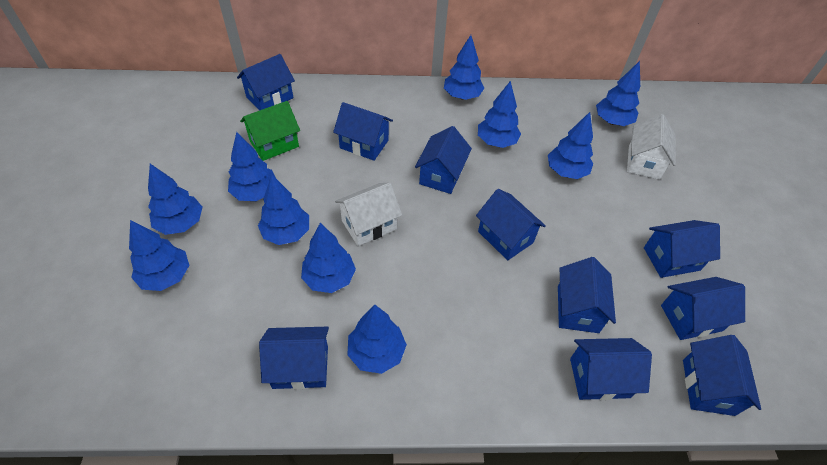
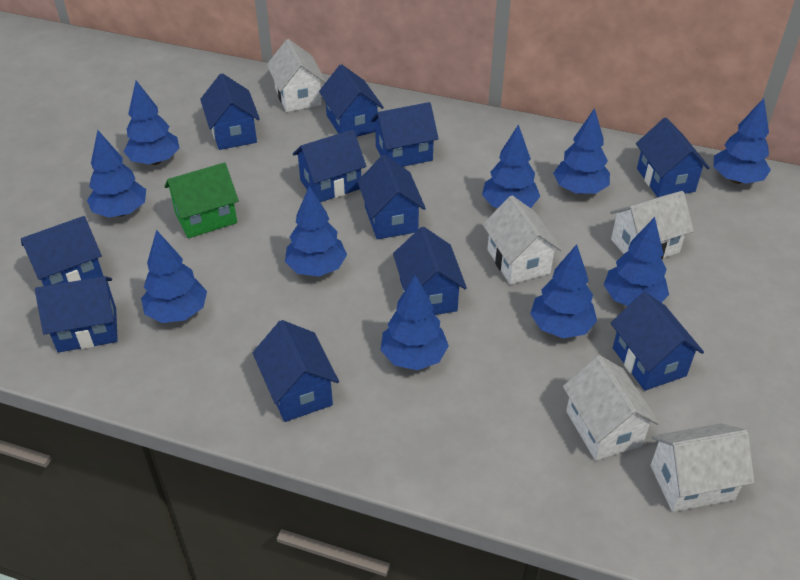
blue house: 10 -> 11
white house: 2 -> 5

